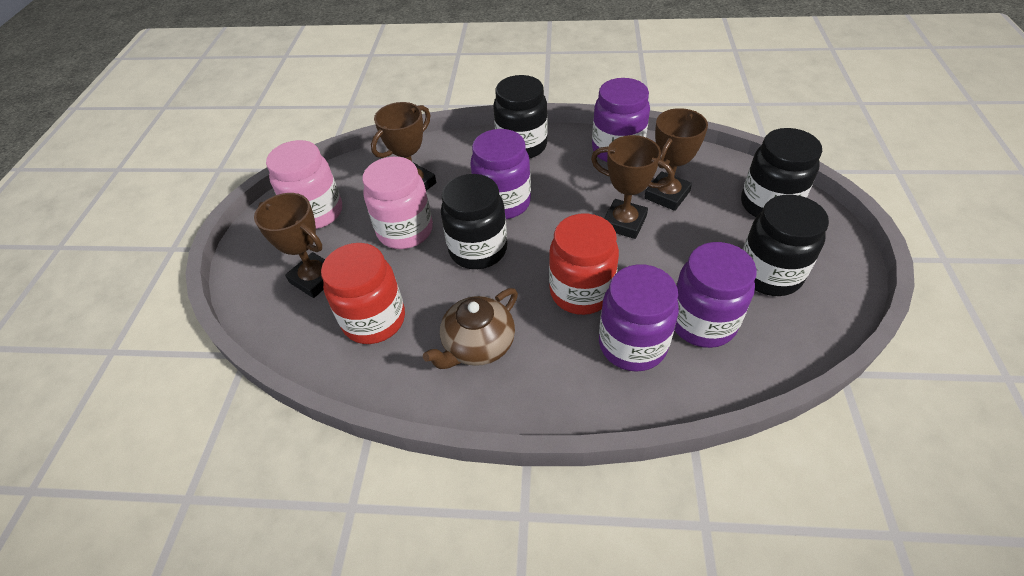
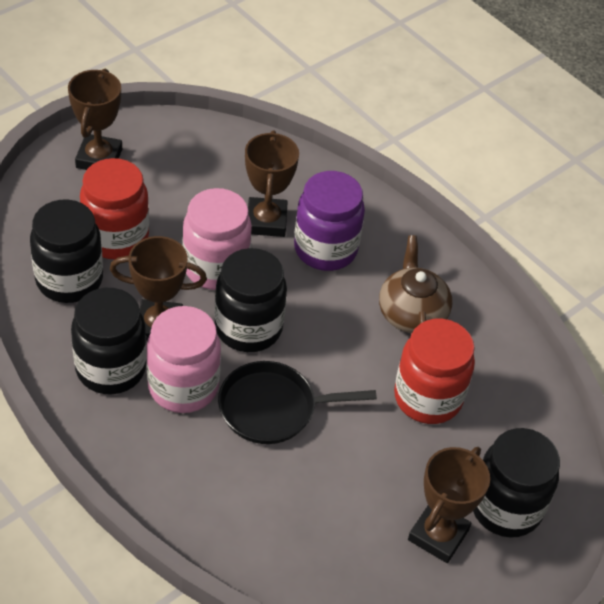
black pan: 0 -> 1
purple jar: 4 -> 1

